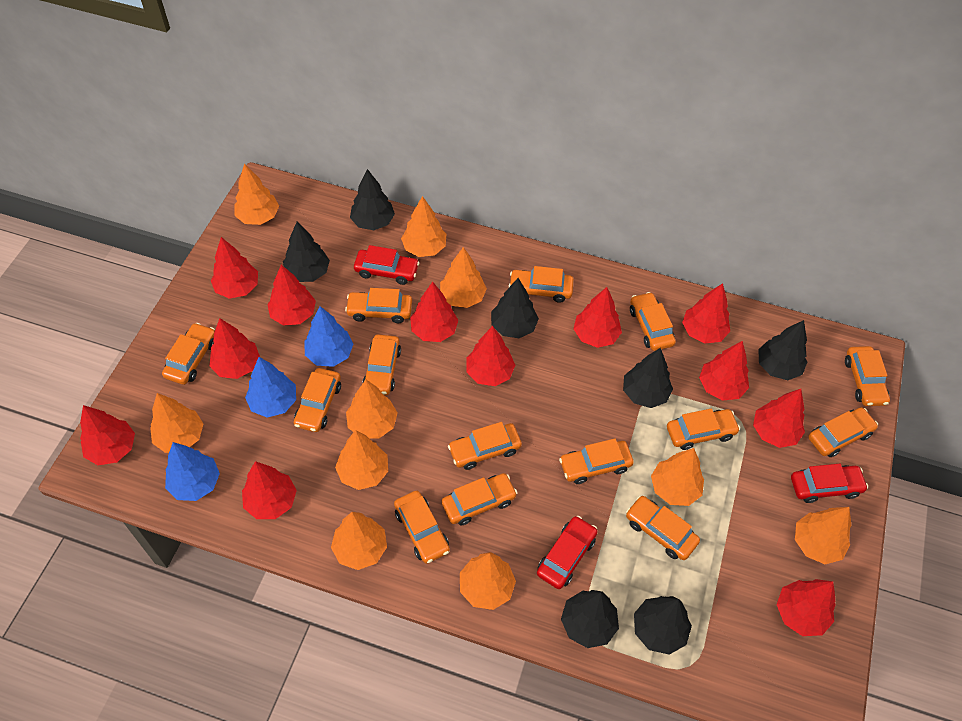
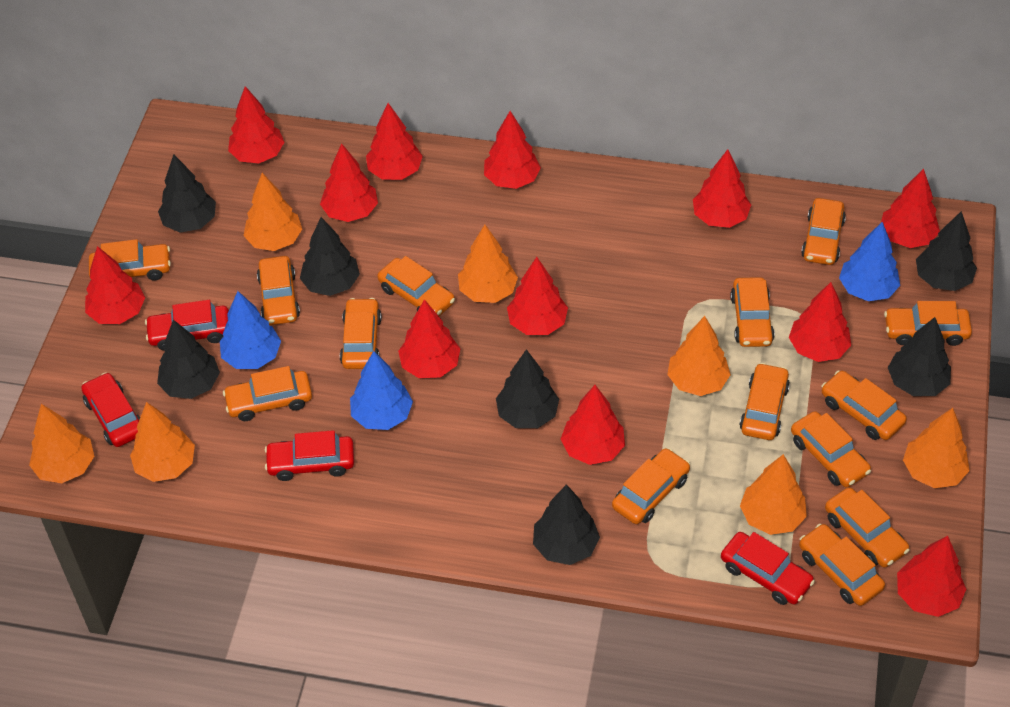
orange tree: 10 -> 7
red car: 3 -> 4

